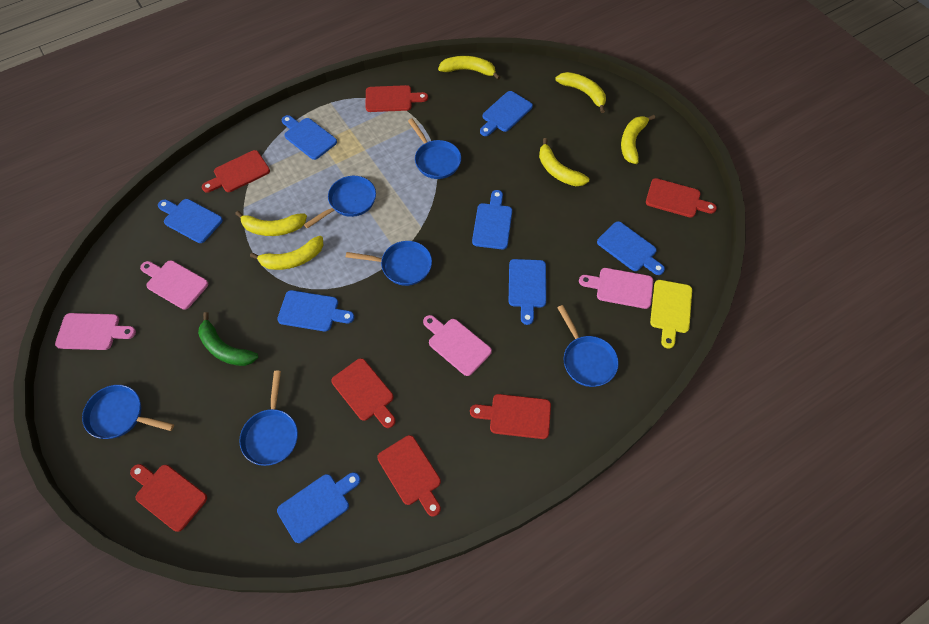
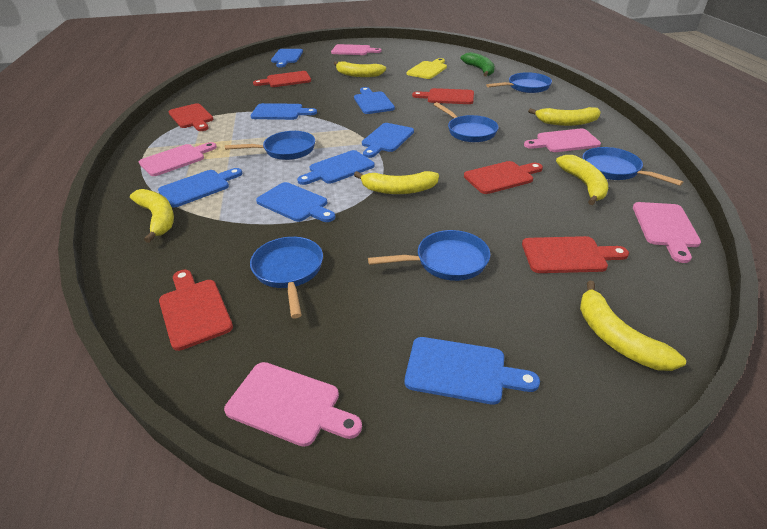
pink cutting board: 4 -> 5
red cutting board: 7 -> 6

